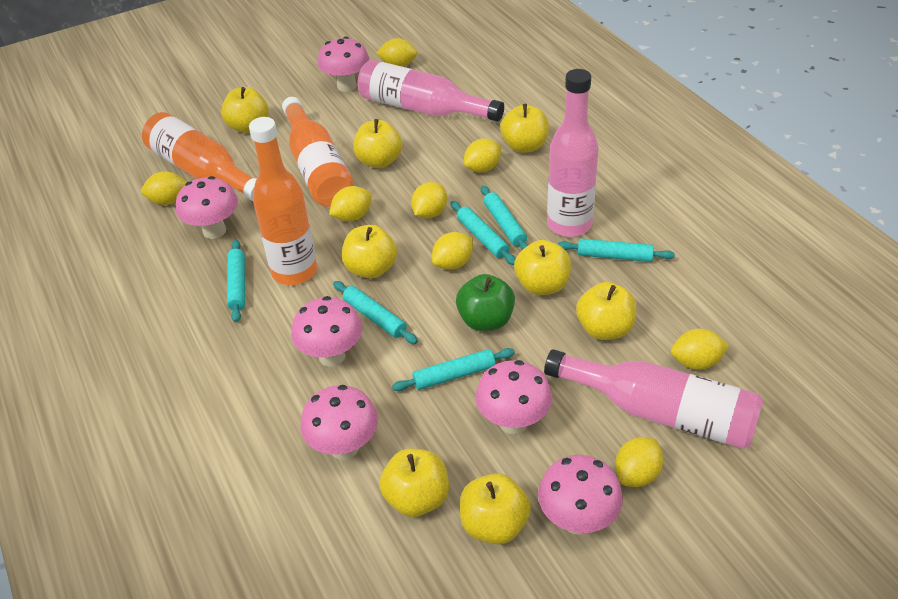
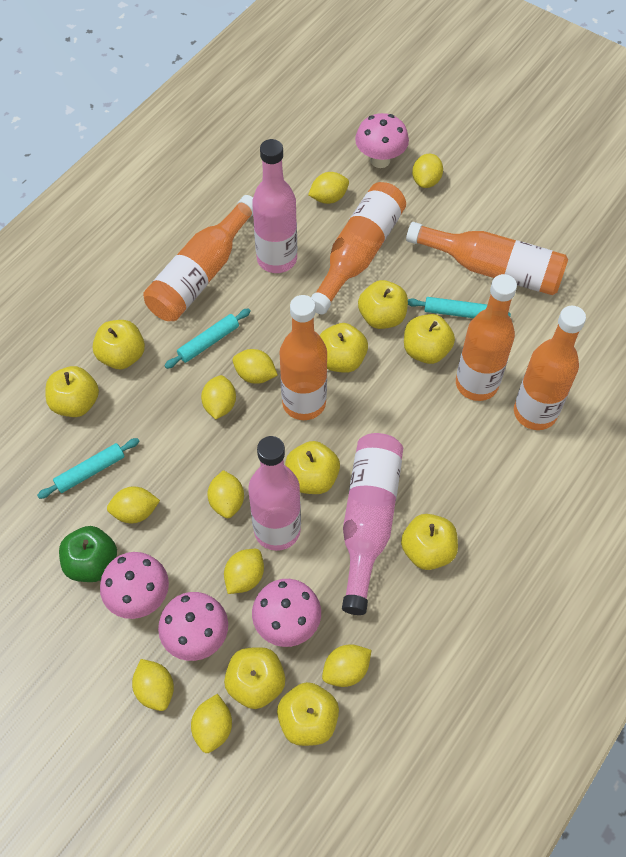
orange bottle: 3 -> 6
pink mushroom: 6 -> 4
turquoise rolling pin: 6 -> 3
yellow apple: 8 -> 9
yellow lemon: 8 -> 10

